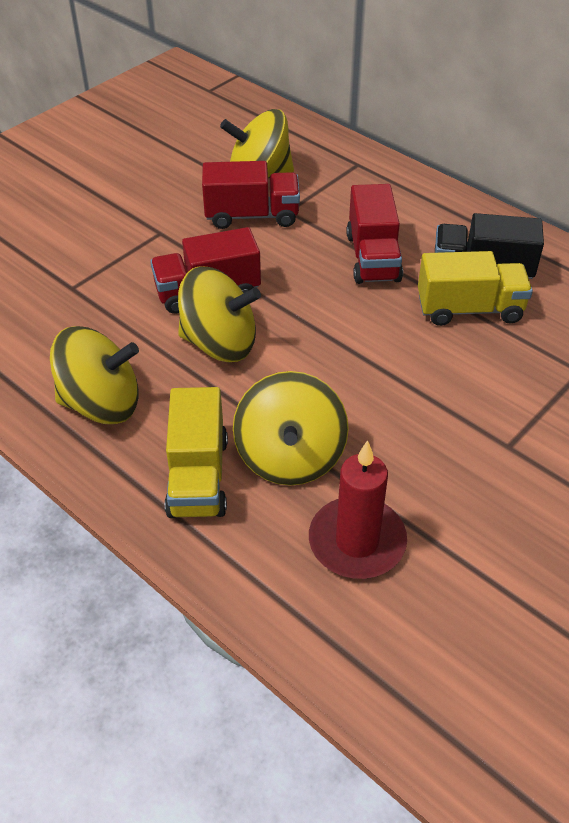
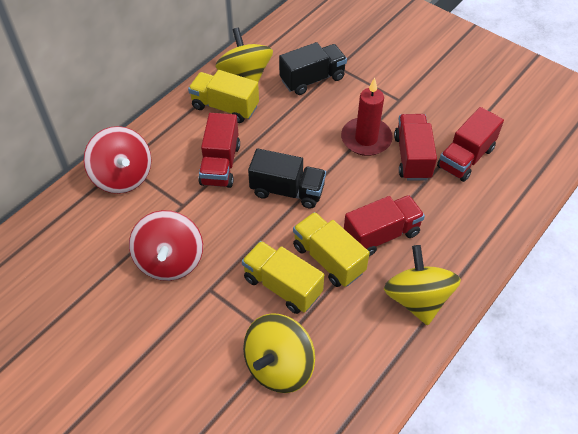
black truck: 1 -> 2
red spinning top: 0 -> 2
red truck: 3 -> 4
yellow spinning top: 4 -> 3
yellow truck: 2 -> 3

